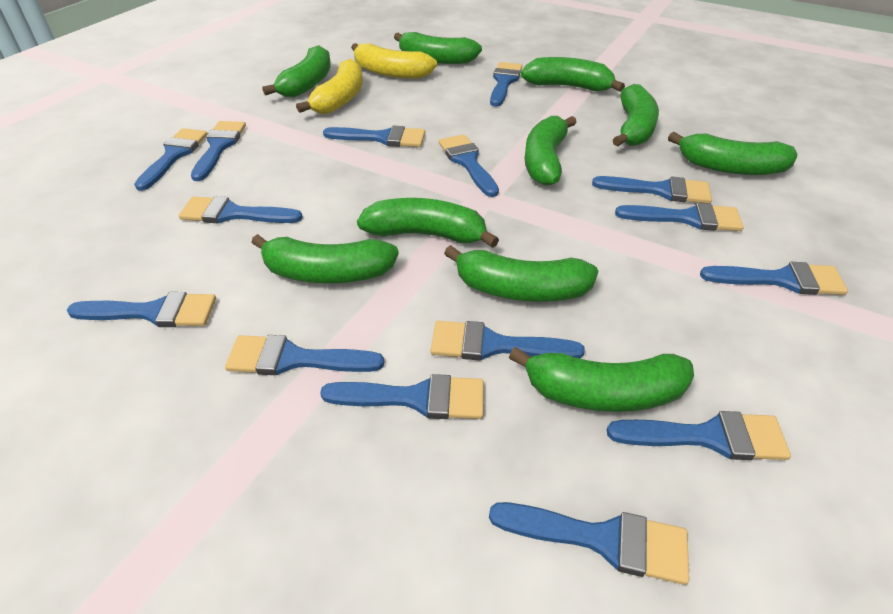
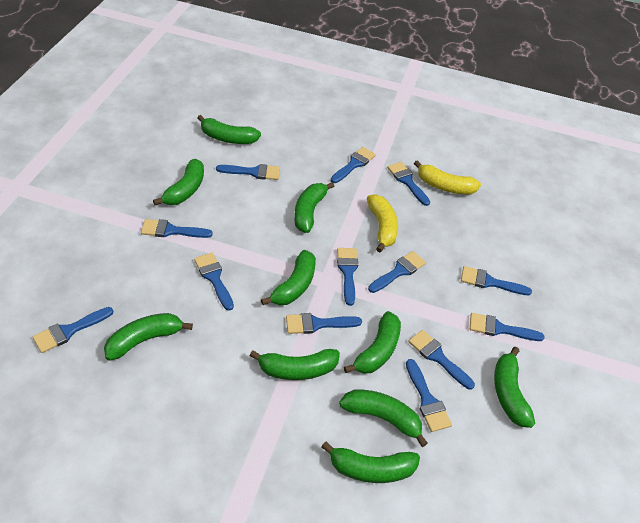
blue brush: 15 -> 13

